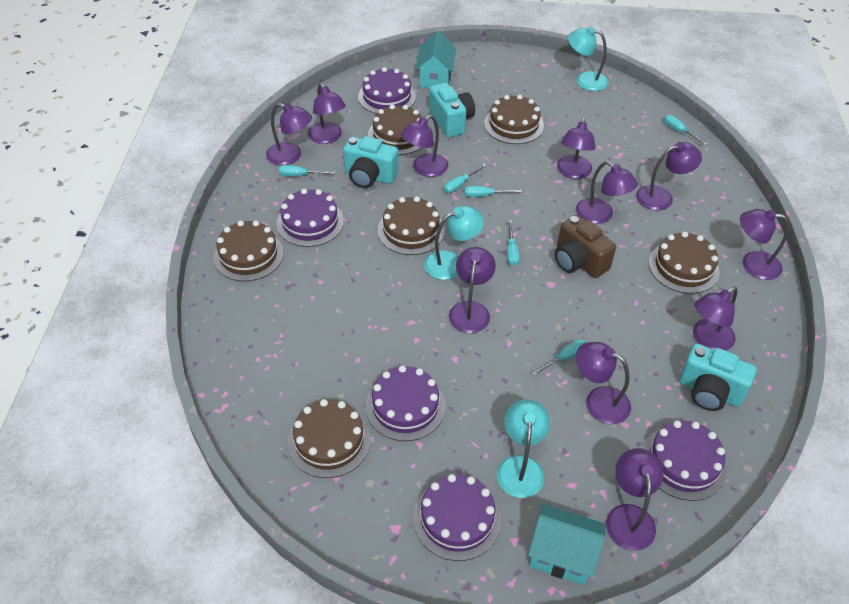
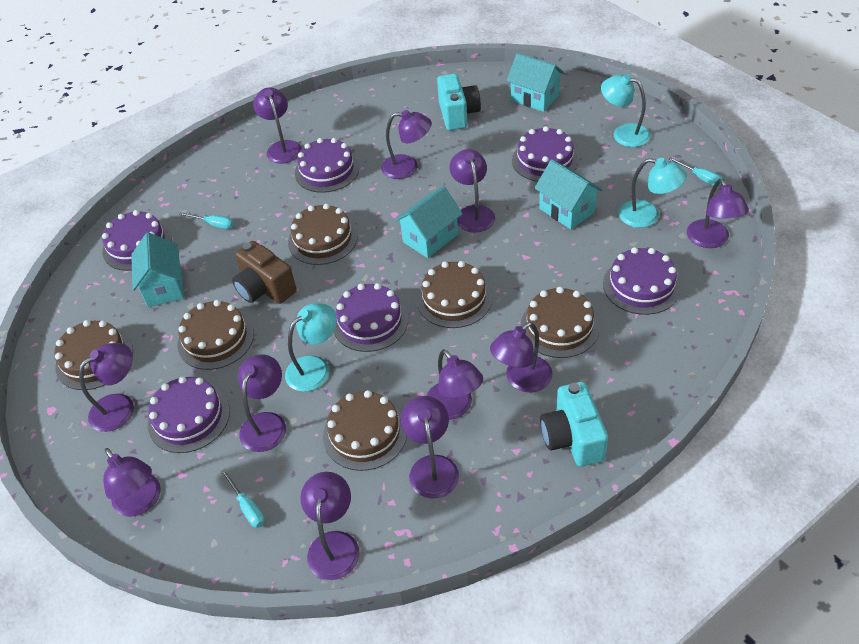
purple cake: 5 -> 6
turquoise camera: 3 -> 2
turquoise house: 2 -> 4
turquoise screwdriver: 6 -> 3

